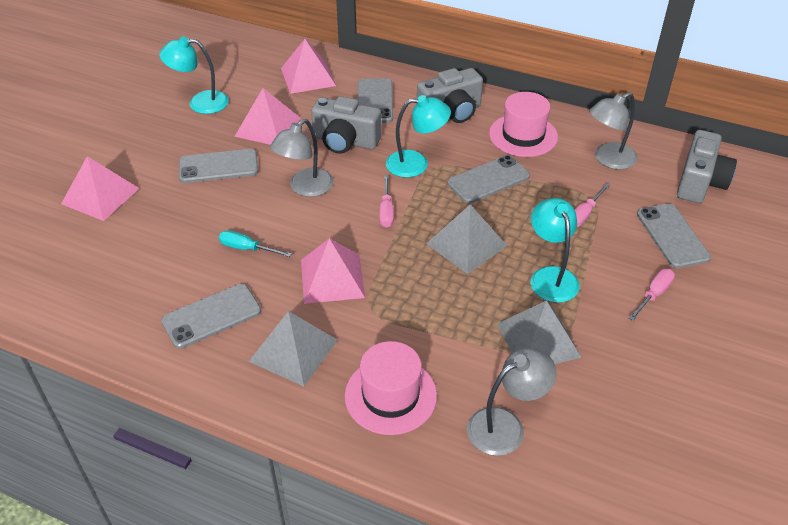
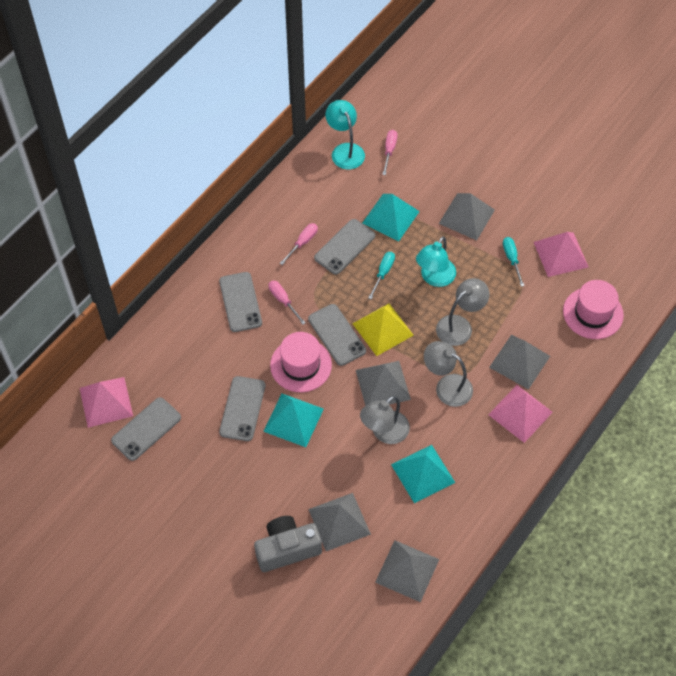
grey camera: 3 -> 1
grey pyramid: 3 -> 5
pink pyramid: 4 -> 3
turquoise lamp: 3 -> 2
turquoise pyramid: 0 -> 3
turquoise screwdriver: 1 -> 2
yellow pyramid: 0 -> 1

